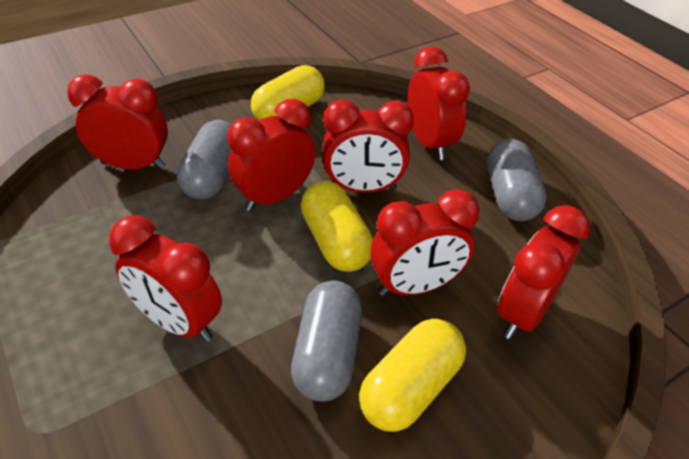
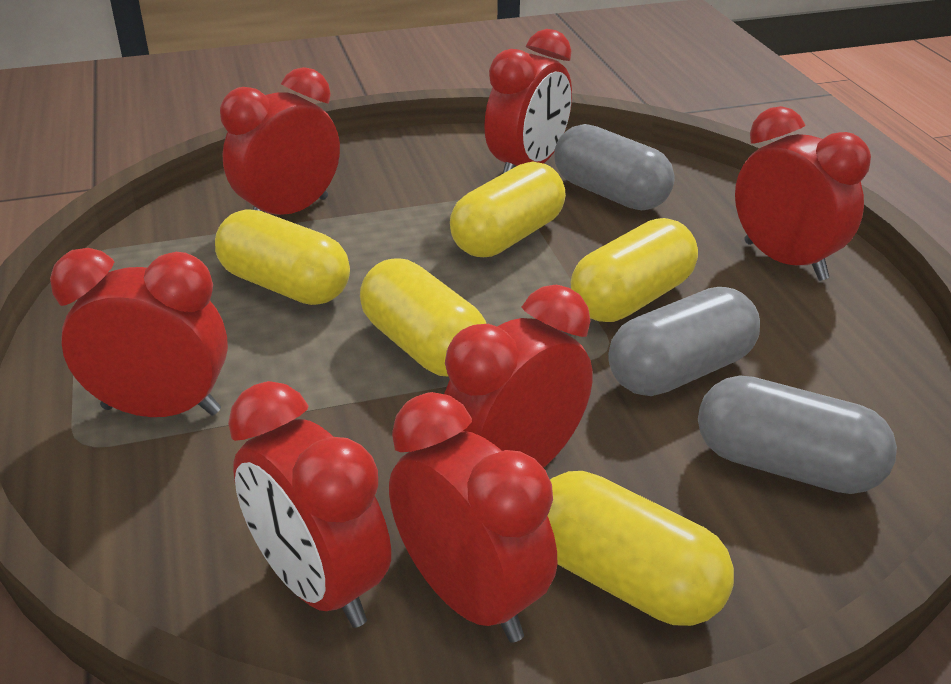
yellow capsule: 3 -> 5

